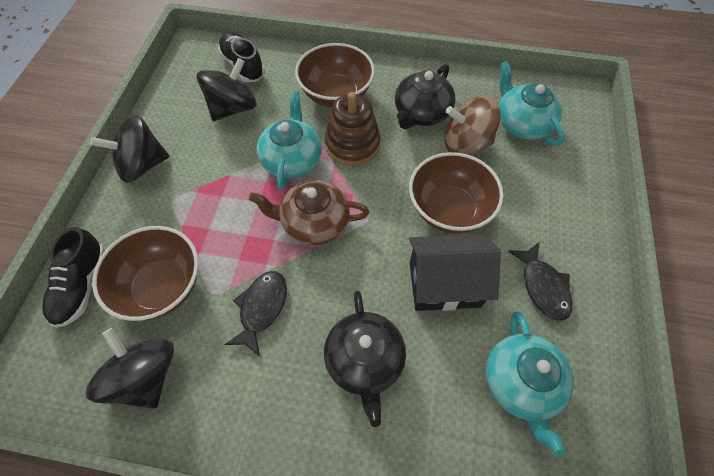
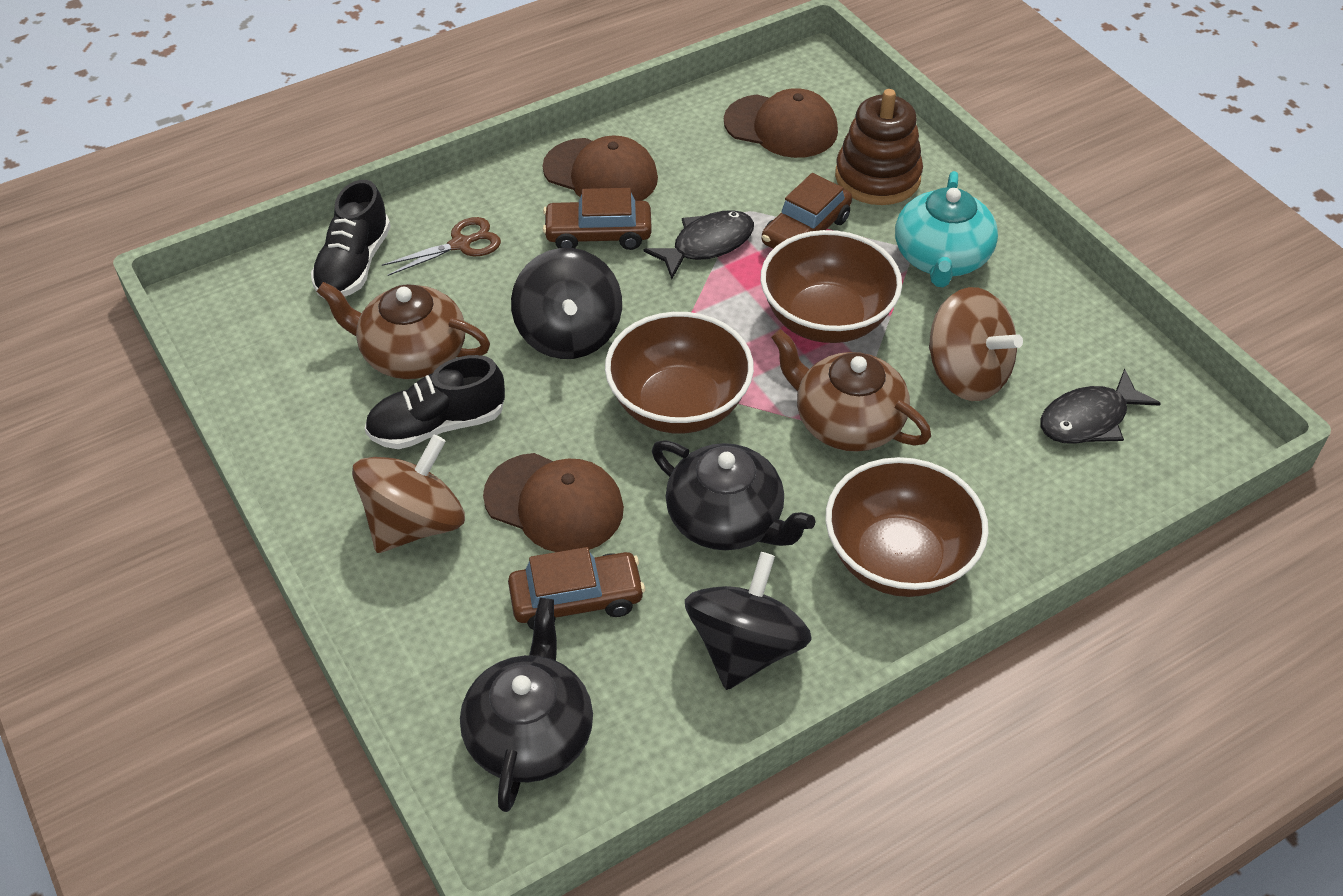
black house: 1 -> 0
black spinning top: 3 -> 2
brown cap: 0 -> 3
brown car: 0 -> 3
brown scissors: 0 -> 1
brown spinning top: 1 -> 2
brown teapot: 1 -> 2
turquoise teapot: 3 -> 1

